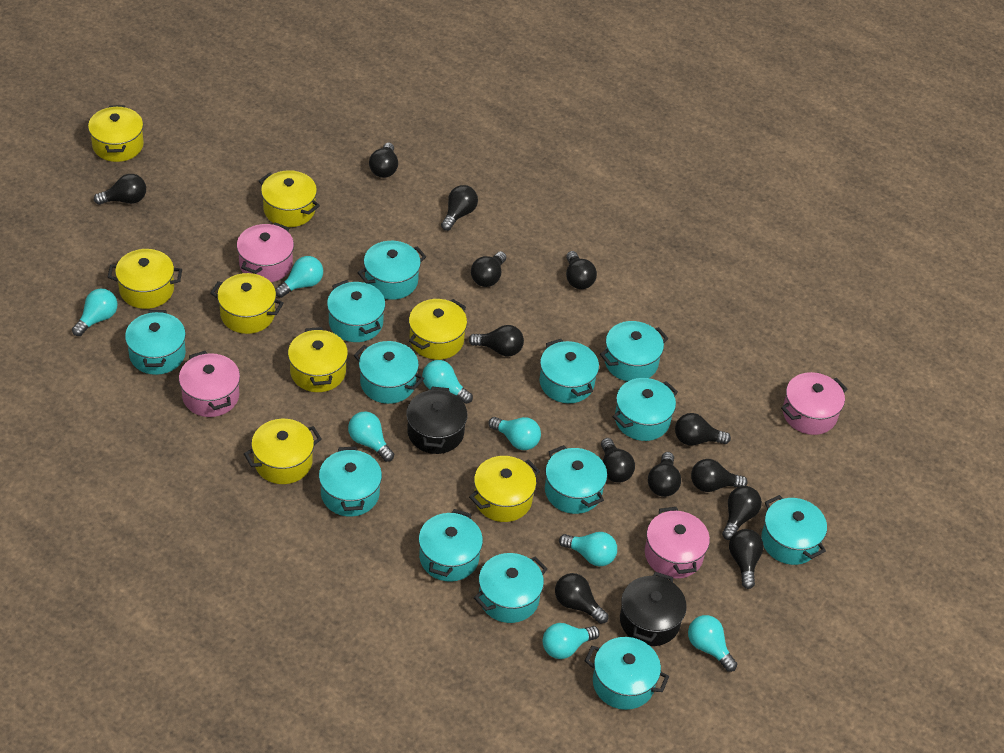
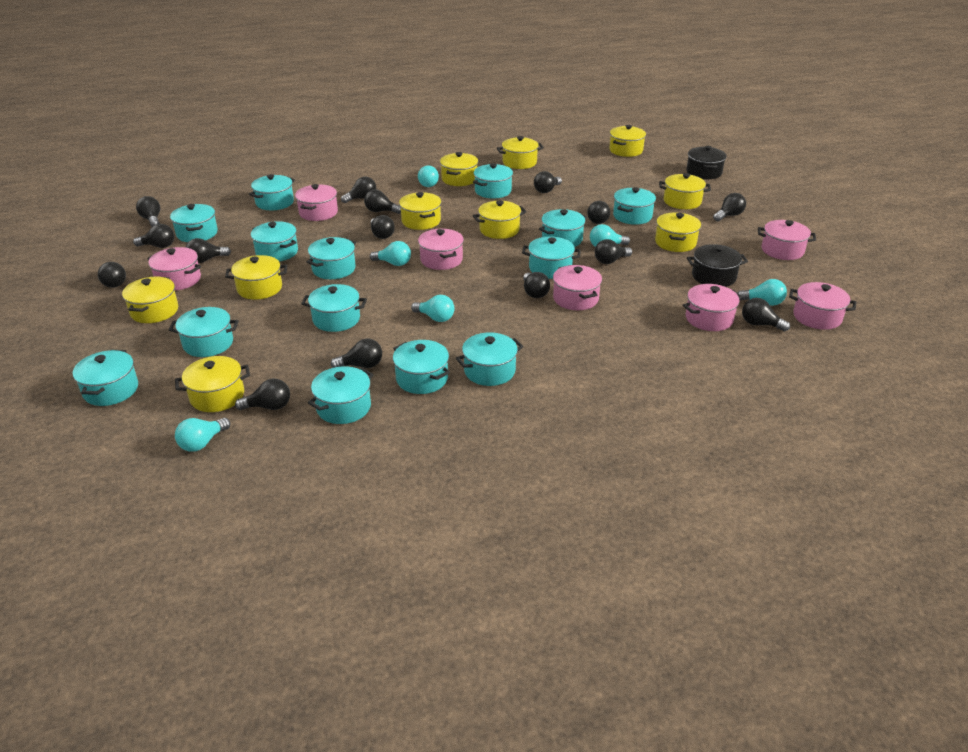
black light bulb: 13 -> 15
pink pot: 4 -> 7
turquoise light bulb: 8 -> 6
turquoise pot: 13 -> 14
yellow pot: 8 -> 10

